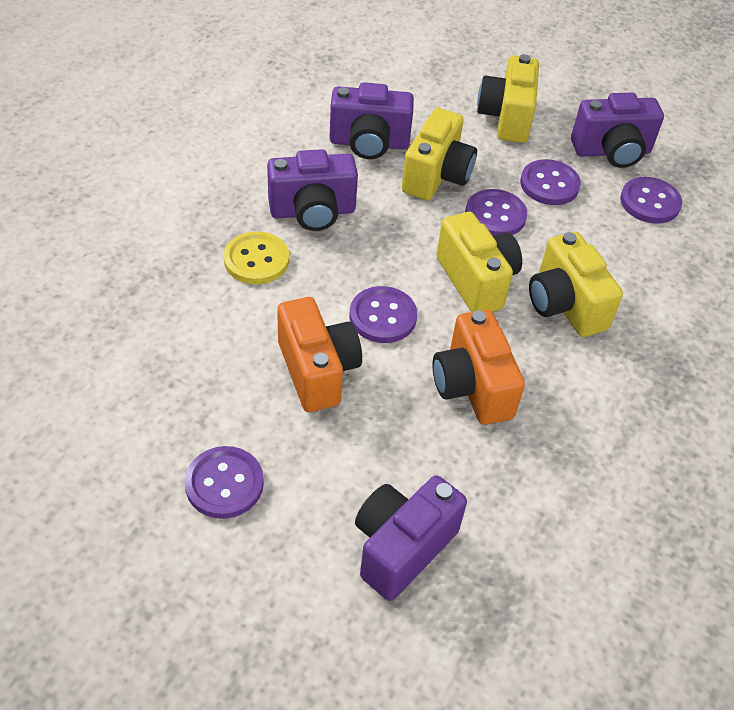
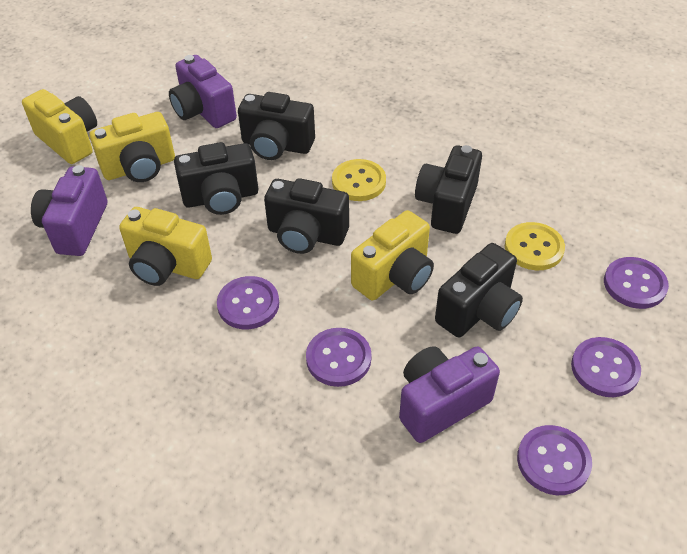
black camera: 0 -> 5
orange camera: 2 -> 0
purple camera: 4 -> 3
yellow button: 1 -> 2

